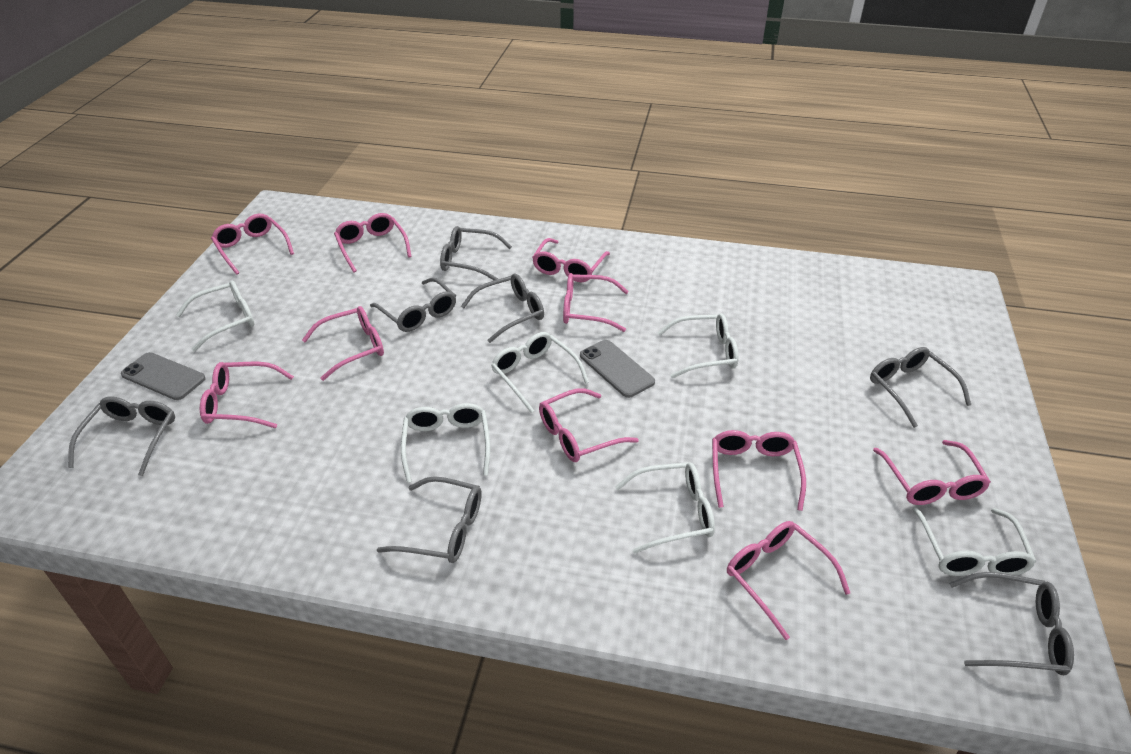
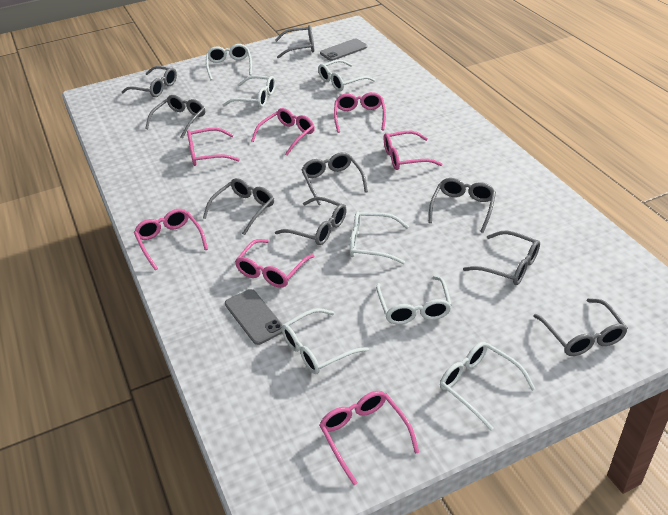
grey glasses: 7 -> 9
pink glasses: 10 -> 7
white glasses: 6 -> 7

